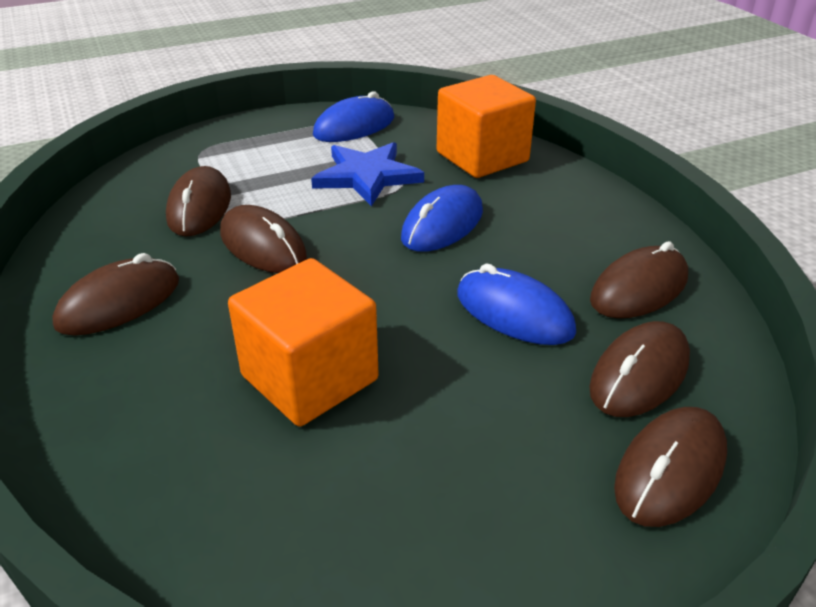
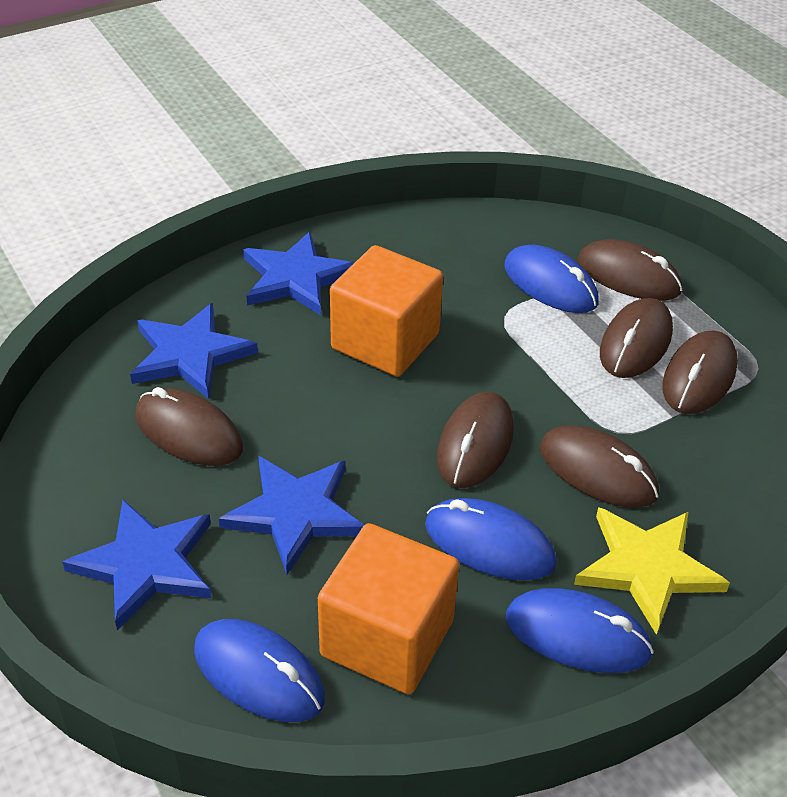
blue mouse: 3 -> 4
blue star: 1 -> 4
yellow star: 0 -> 1

